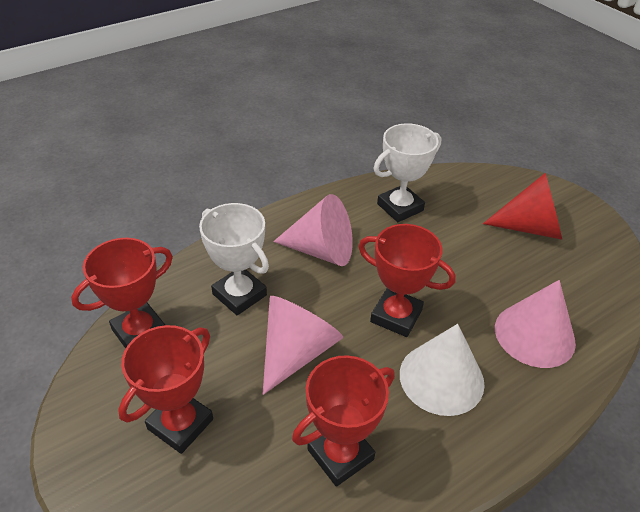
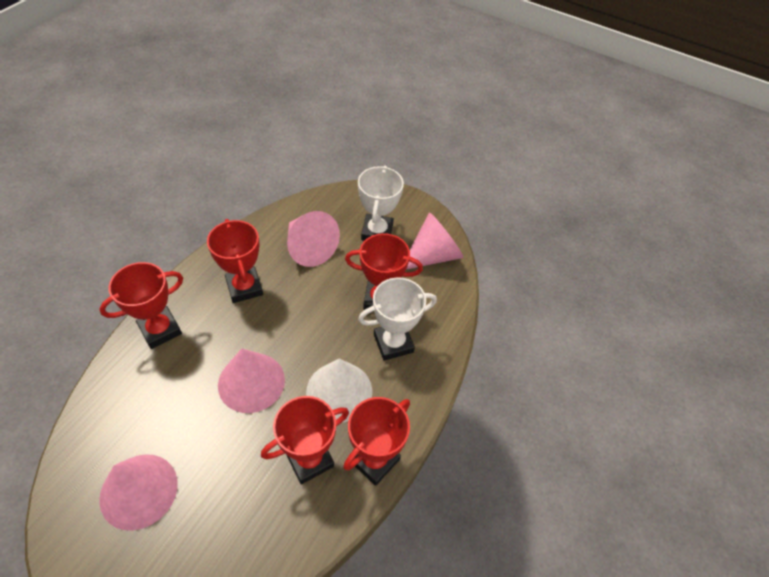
pink cone: 3 -> 4
red cone: 1 -> 0
red trophy: 4 -> 5

